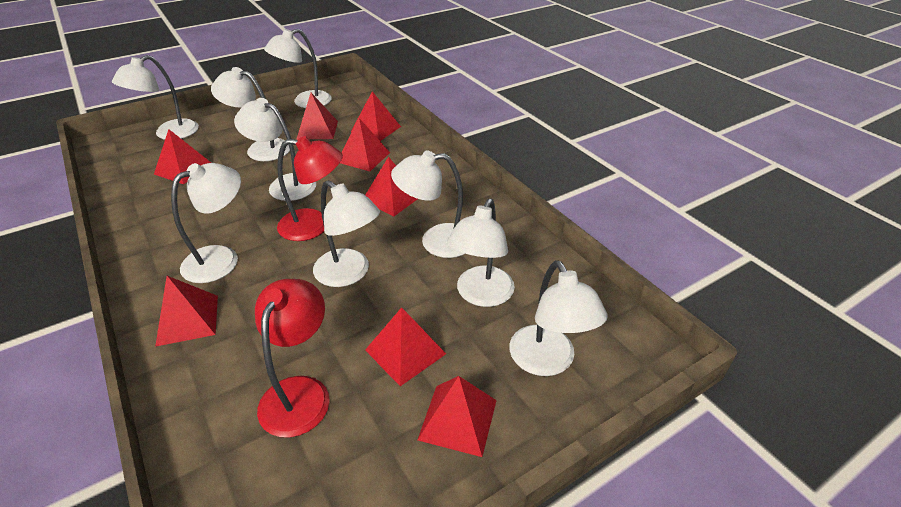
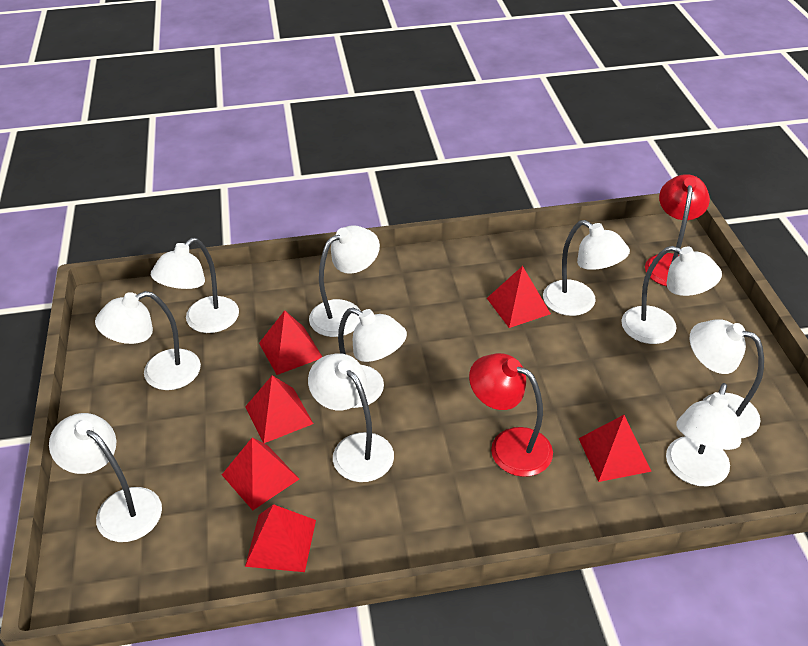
red pyramid: 8 -> 6
white lamp: 9 -> 10

